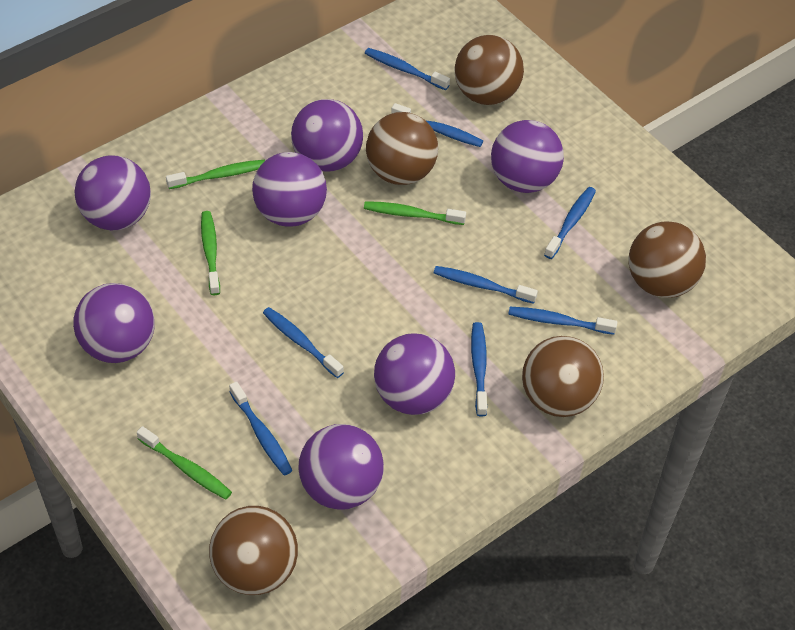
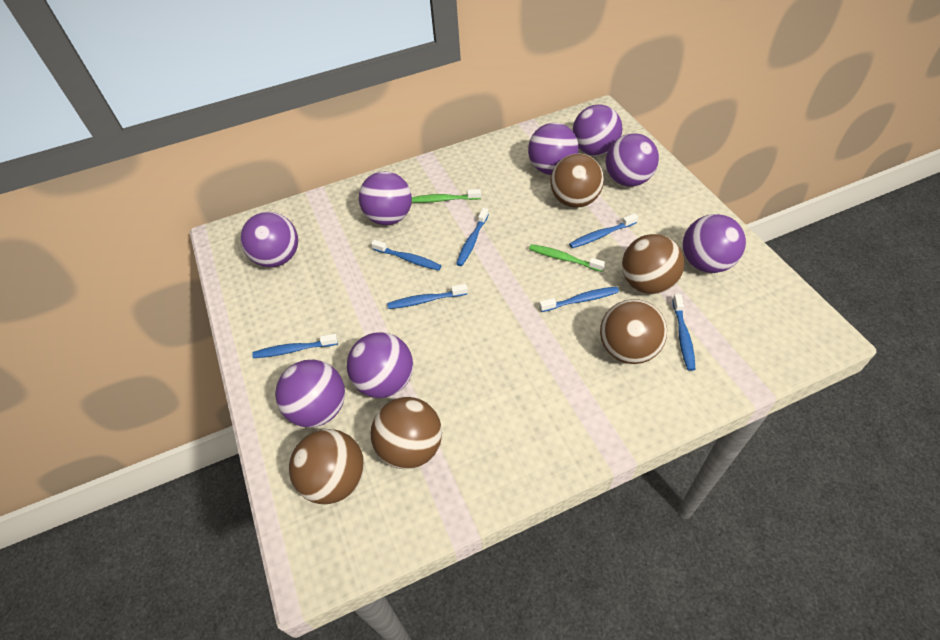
blue toothbrush: 8 -> 7
green toothbrush: 4 -> 2
purple ball: 7 -> 8

